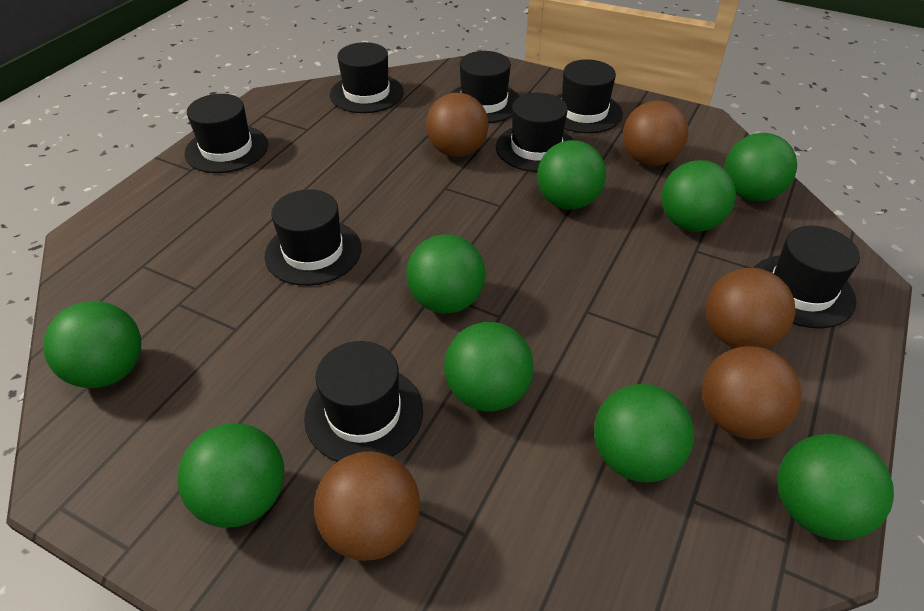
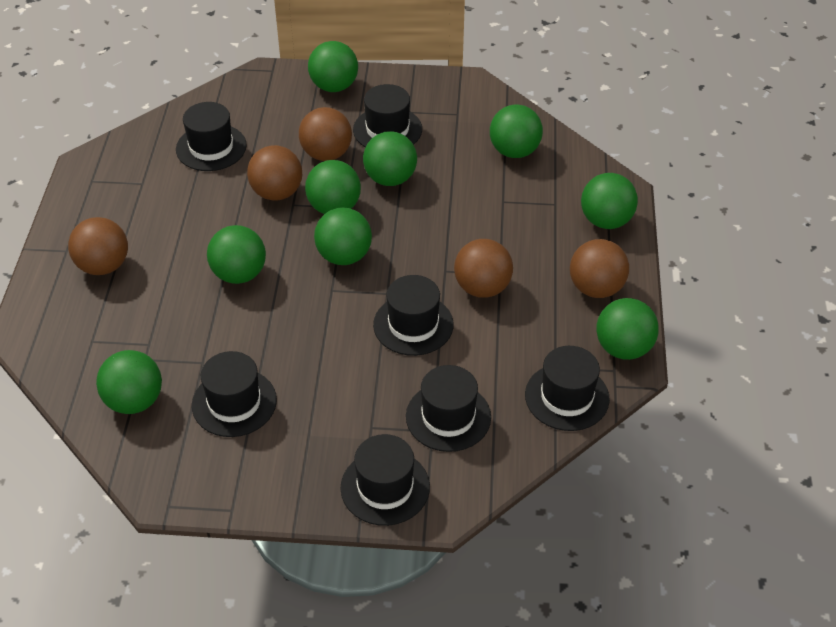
black hat: 8 -> 7

